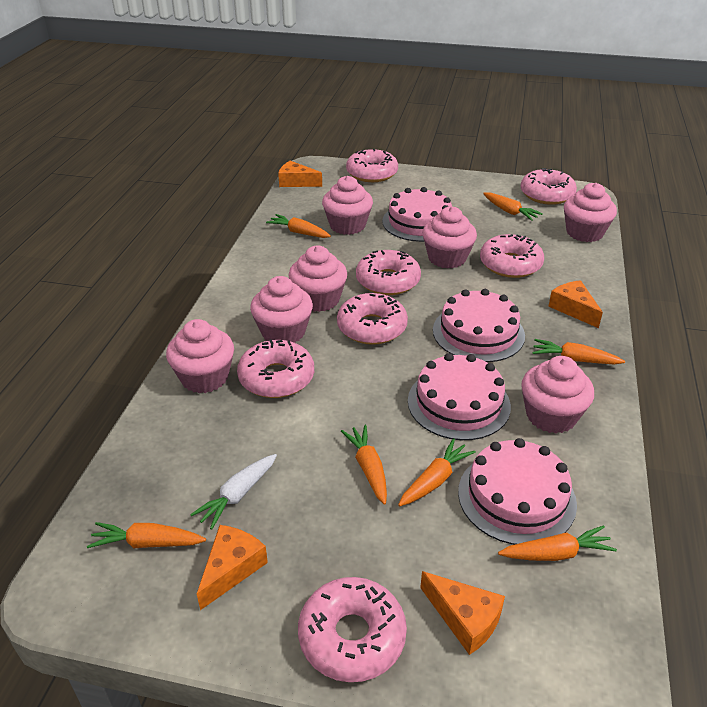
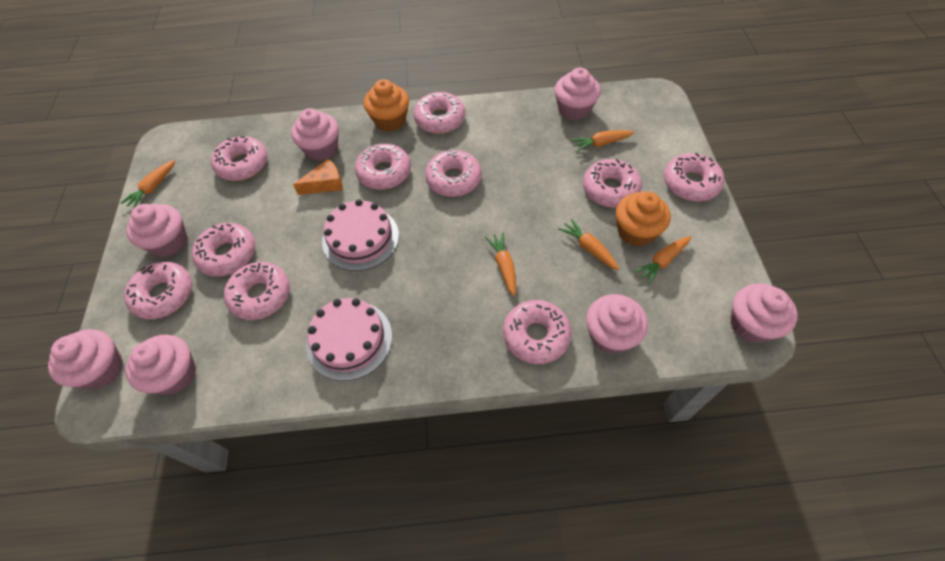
orange carrot: 7 -> 5
orange cheese: 4 -> 1
orange cupcake: 0 -> 2
pink cake: 4 -> 2
pink donut: 7 -> 10
white carrot: 1 -> 0

